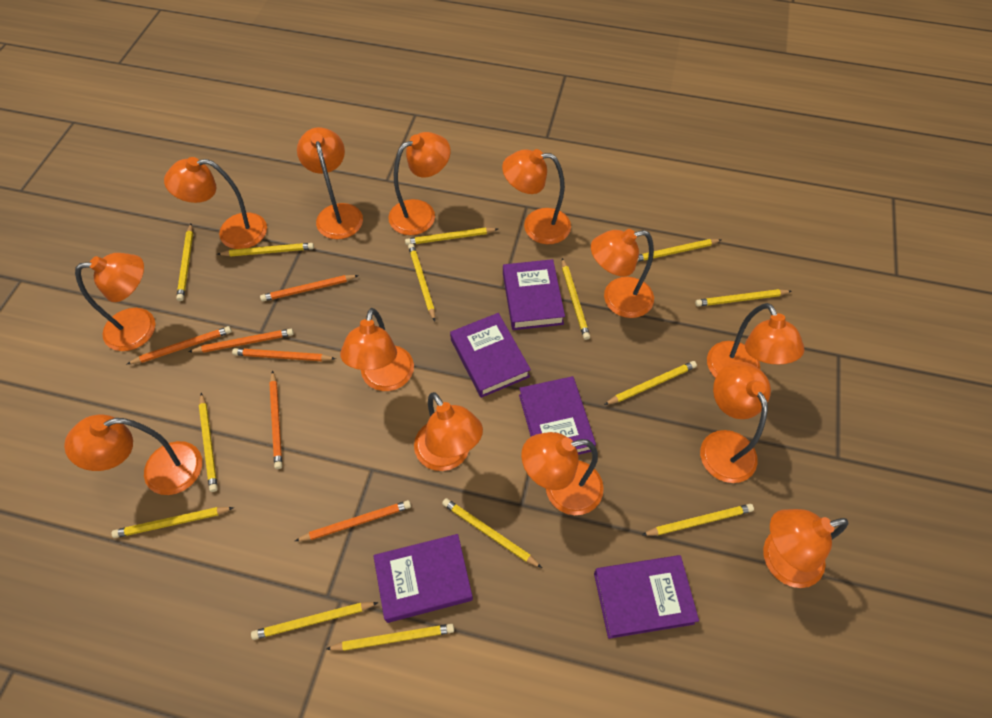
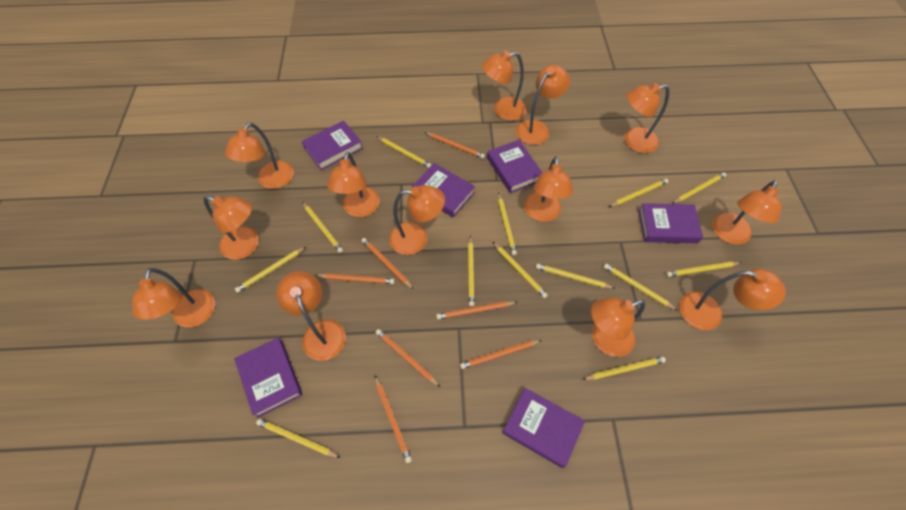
orange pencil: 6 -> 7
purple book: 5 -> 6
yellow pencil: 14 -> 13

